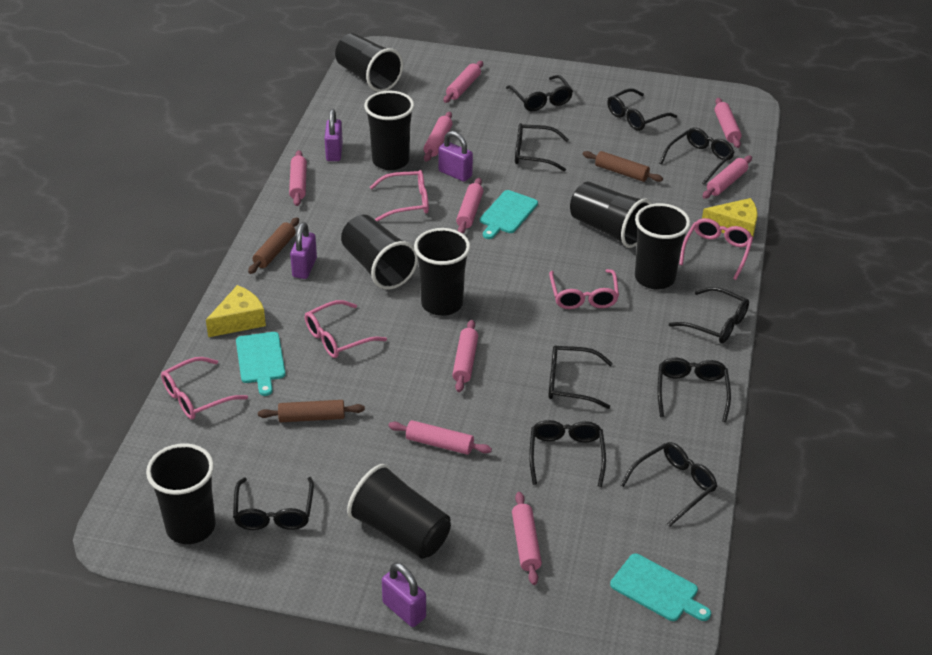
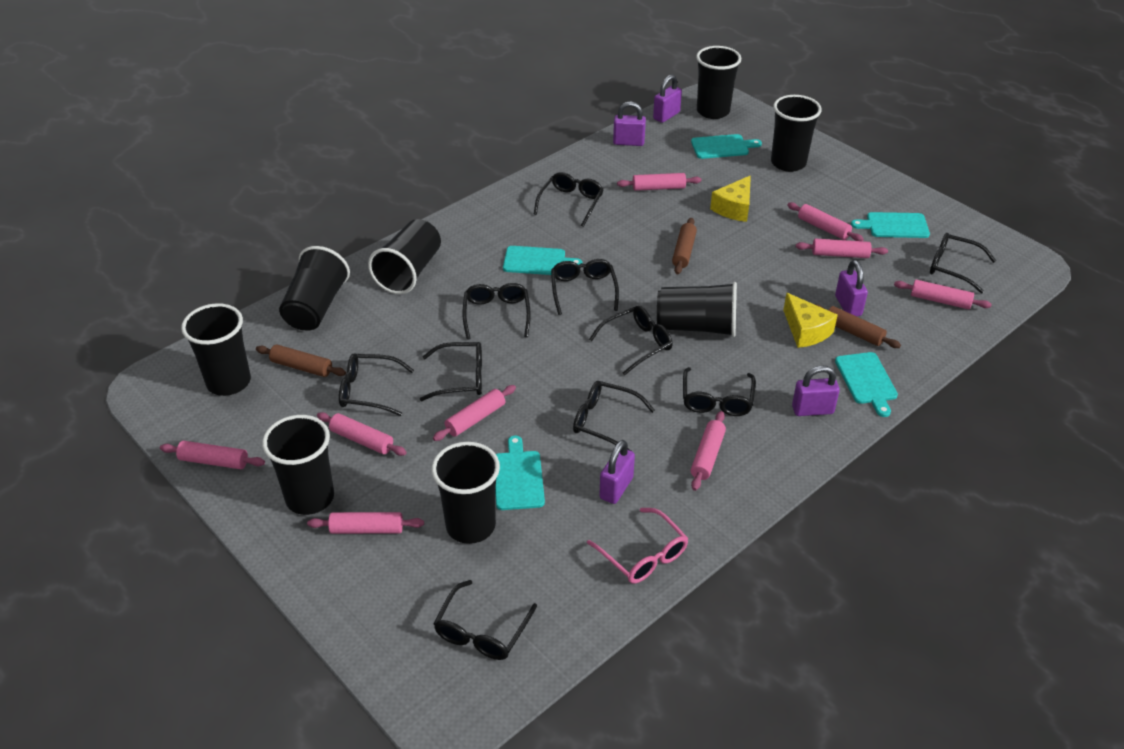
pink glasses: 5 -> 1
purple padlock: 4 -> 5
turquoise cutting board: 3 -> 5

